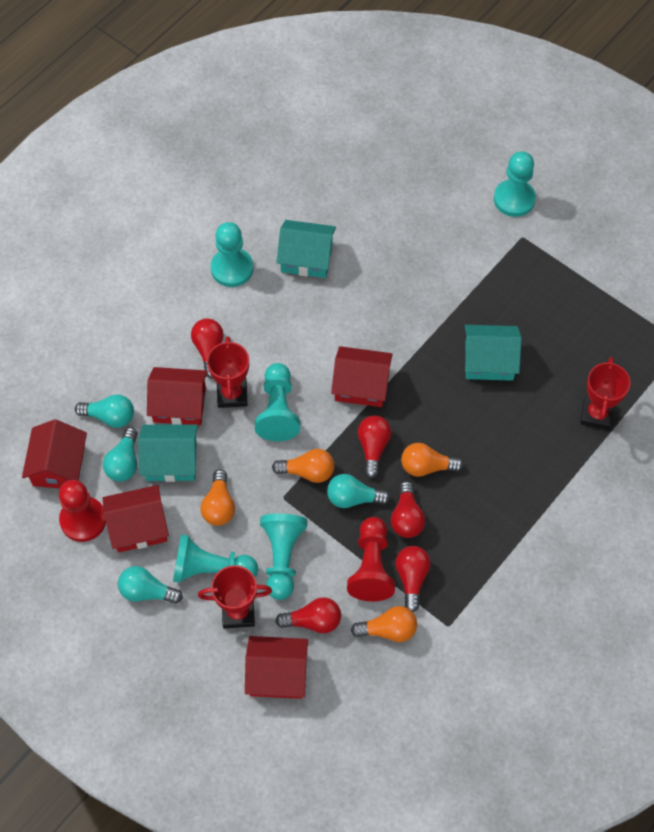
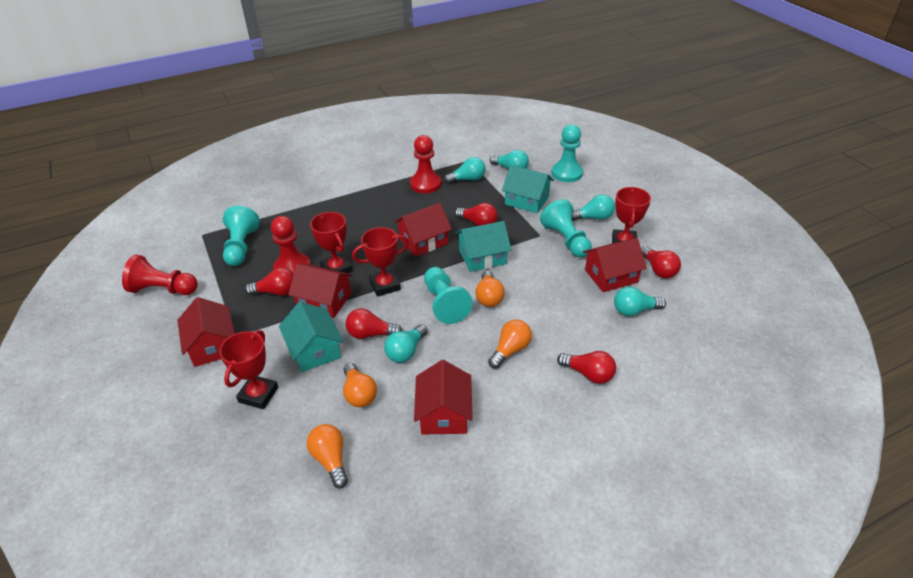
red pawn: 2 -> 3
red trophy: 3 -> 4
turquoise light bulb: 4 -> 5
turquoise pawn: 5 -> 4

